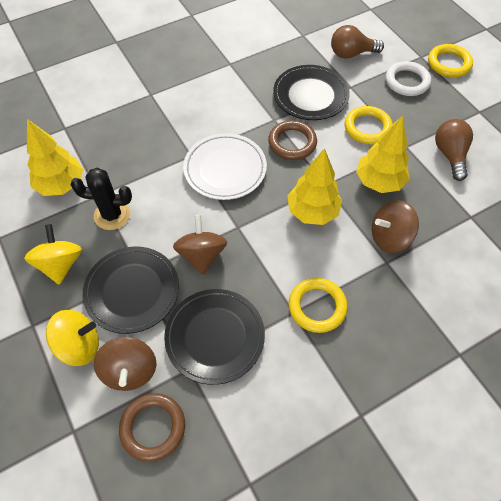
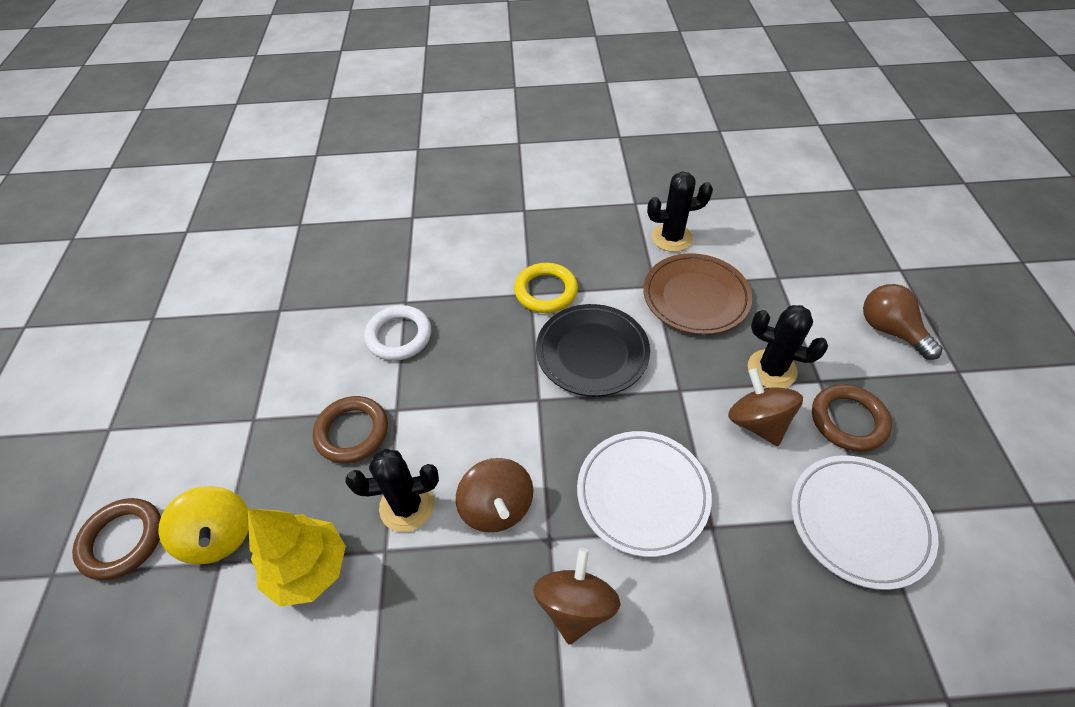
black cactus: 1 -> 3
black plate: 3 -> 1
brown light bulb: 2 -> 1
brown plate: 0 -> 1
brown ring: 2 -> 3
white plate: 1 -> 2
yellow ring: 3 -> 1
yellow spinning top: 2 -> 1
yellow tree: 3 -> 1

